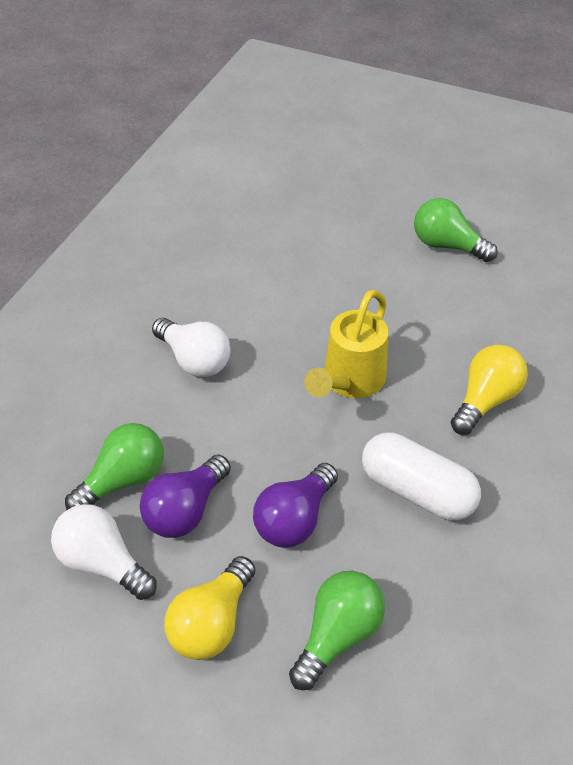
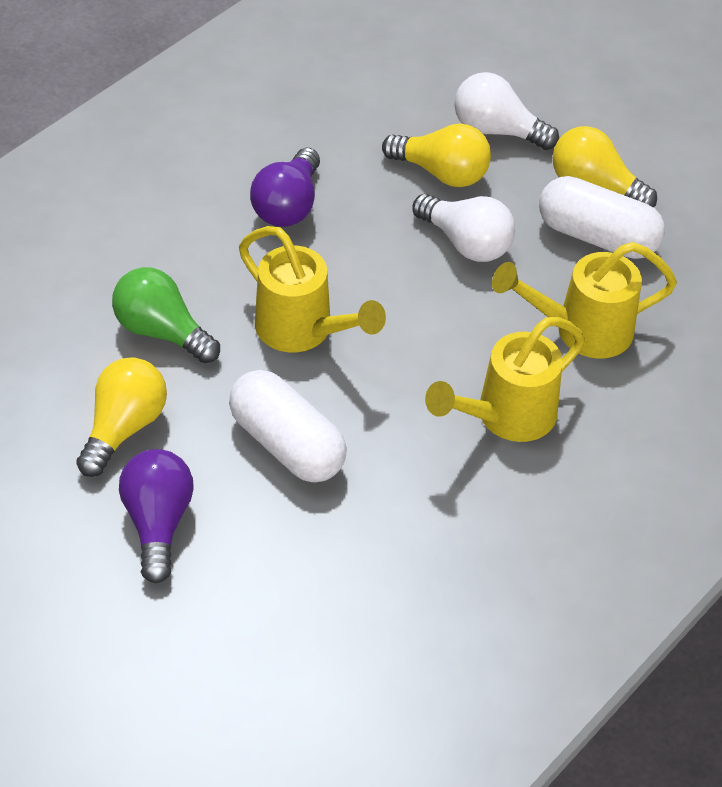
green light bulb: 3 -> 1
white capsule: 1 -> 2
yellow light bulb: 2 -> 3
yellow watering can: 1 -> 3

